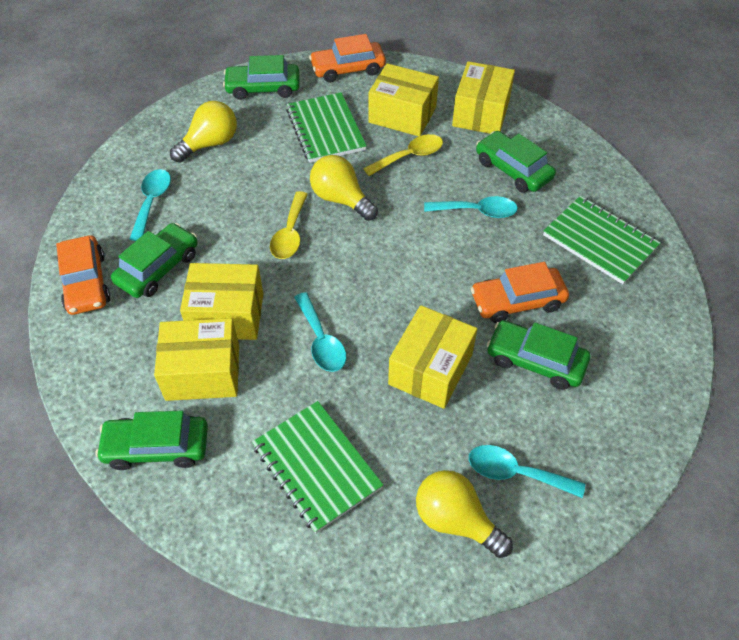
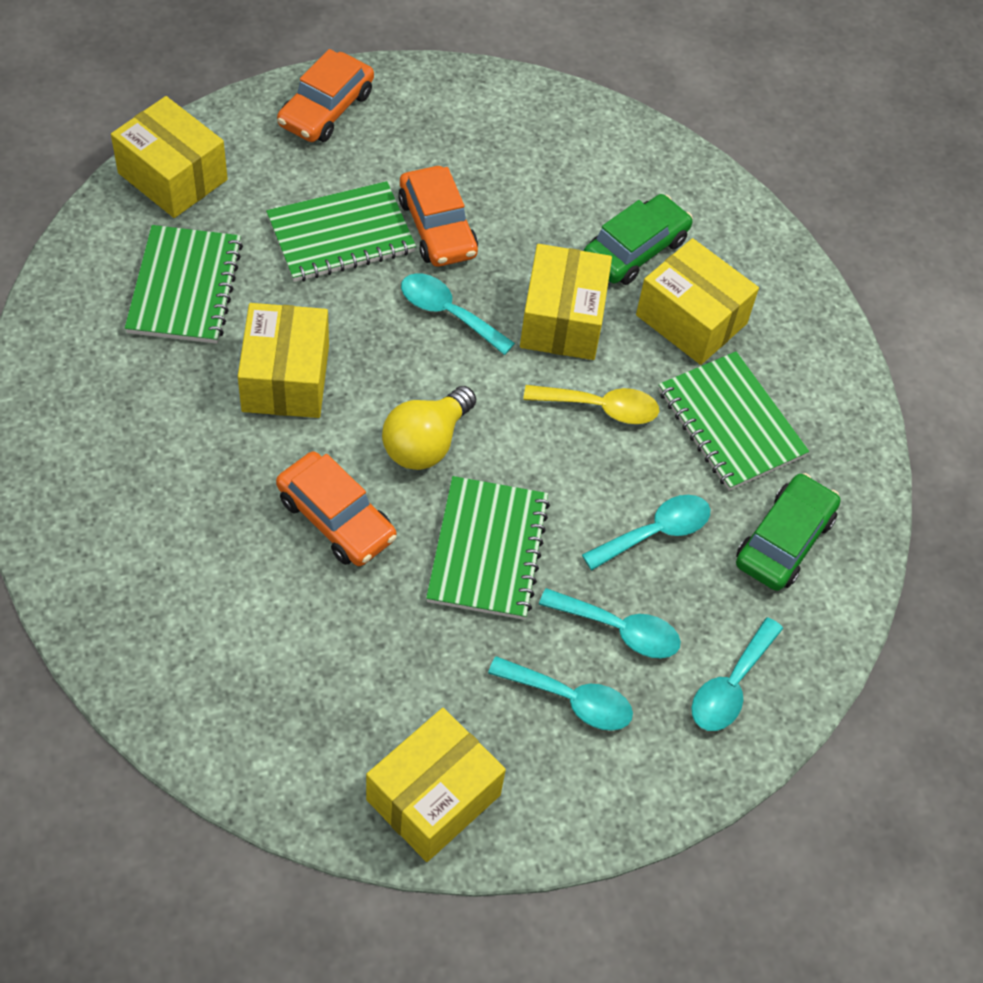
green car: 5 -> 2
green notebook: 3 -> 4
turquoise spoon: 4 -> 5
yellow light bulb: 3 -> 1
yellow spoon: 2 -> 1

